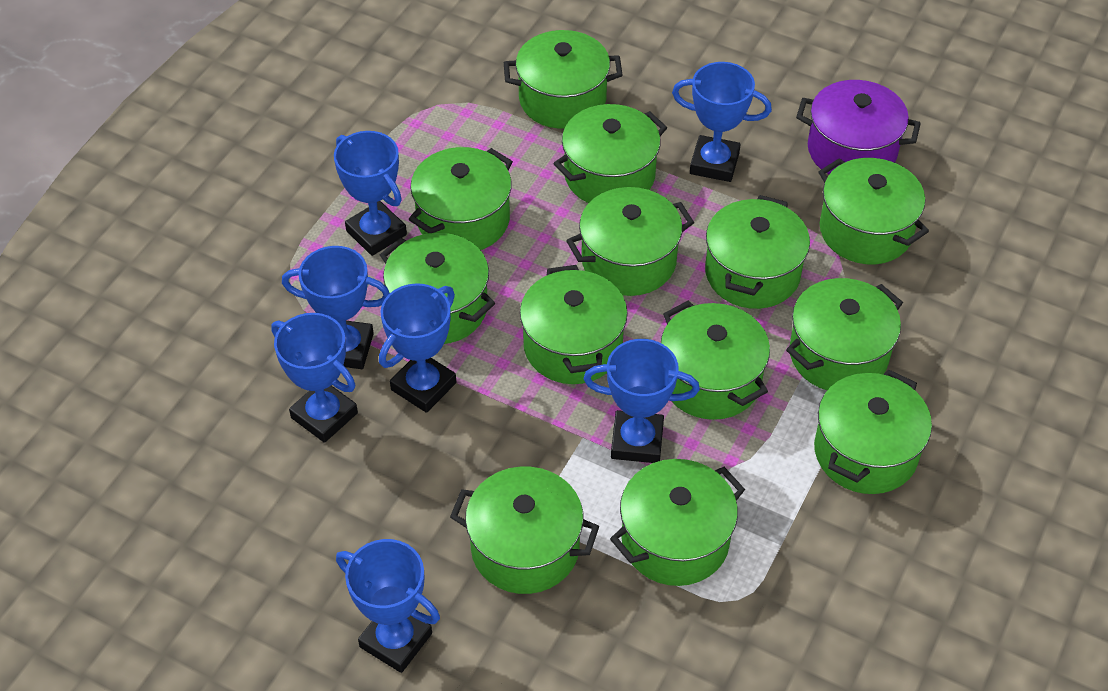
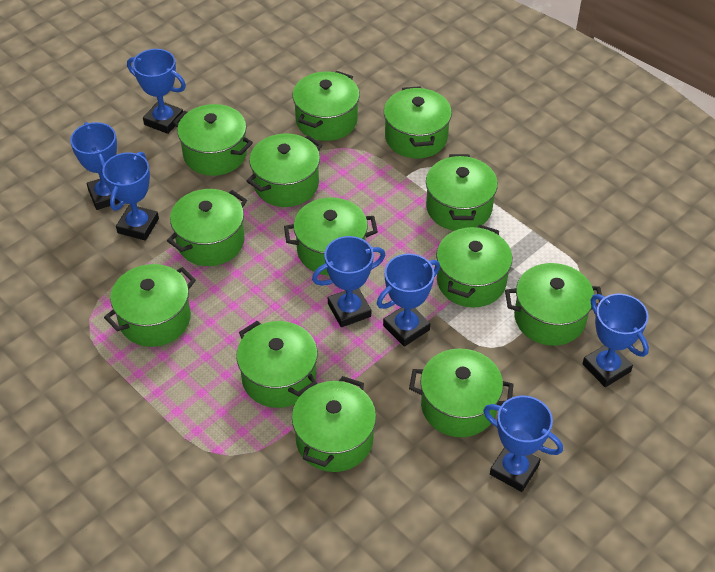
purple pot: 1 -> 0

